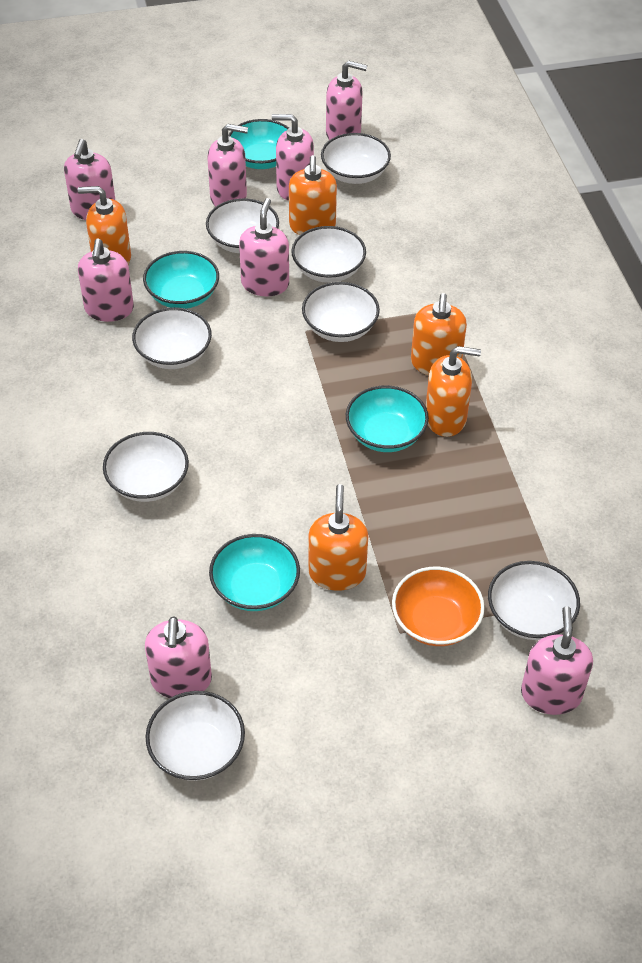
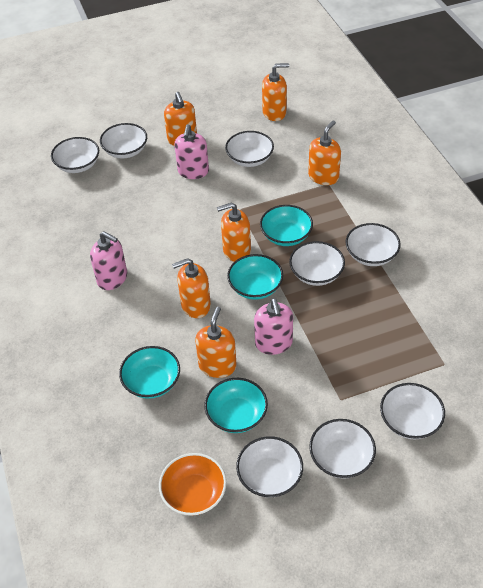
orange soap dispenser: 5 -> 6
pink soap dispenser: 8 -> 3

